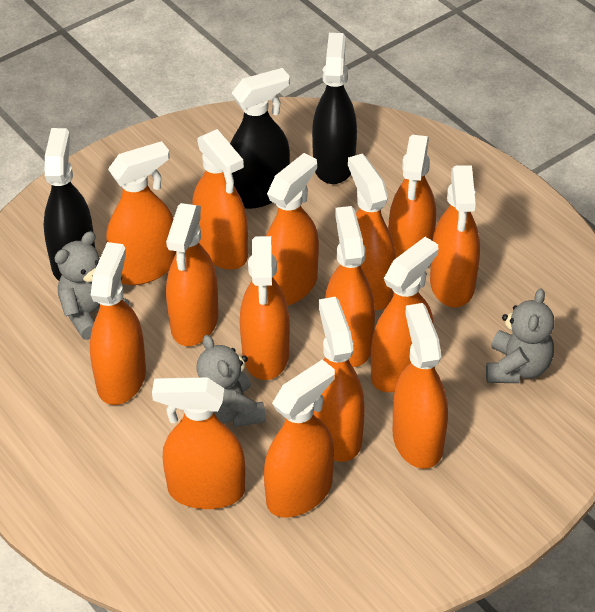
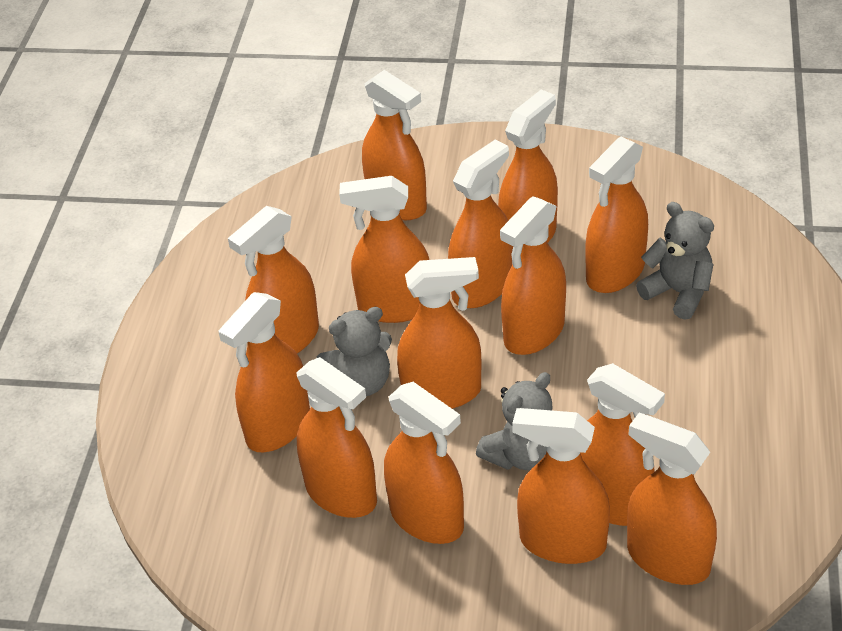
black spray bottle: 3 -> 0
orange spray bottle: 15 -> 14

